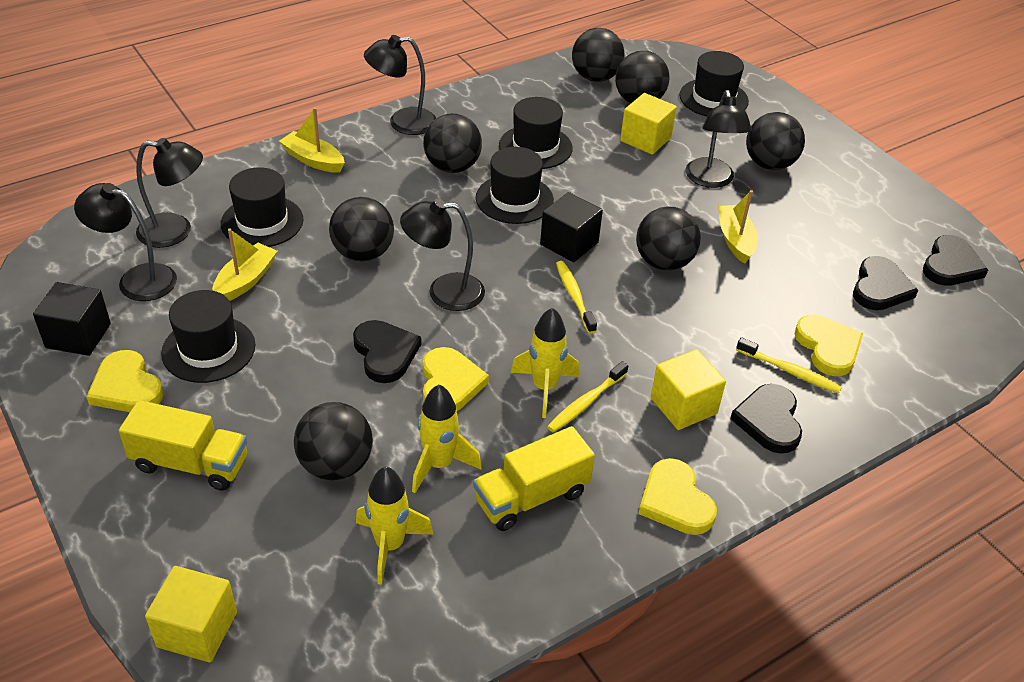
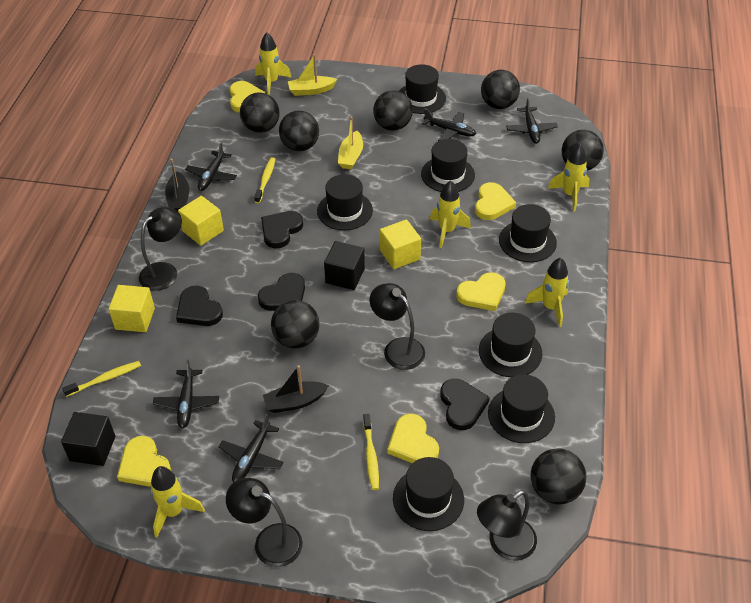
black boat: 0 -> 2
black hat: 5 -> 7
black lamp: 5 -> 4
black plane: 0 -> 5
yellow boat: 3 -> 2
yellow heart: 4 -> 5
yellow rocket: 3 -> 5
yellow truck: 2 -> 0

